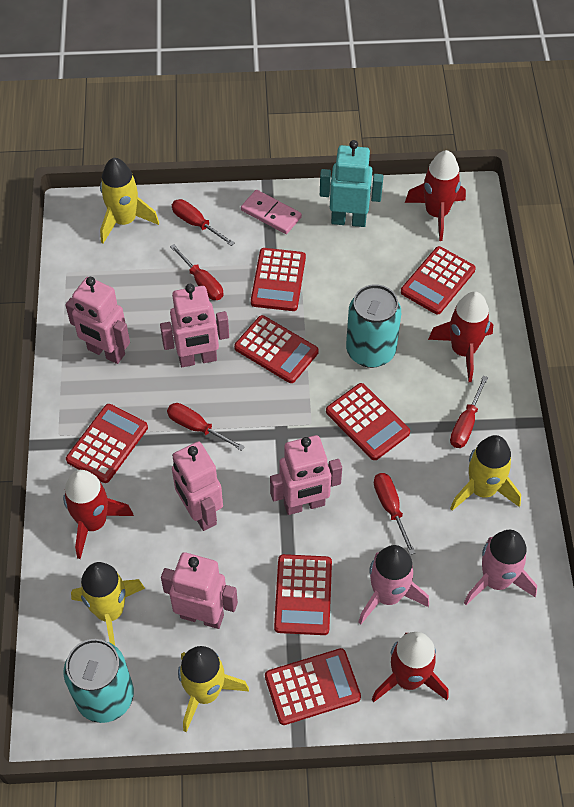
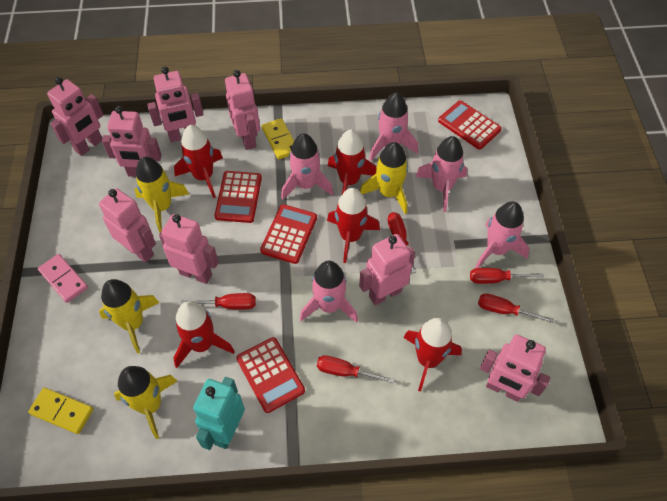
pink robot: 5 -> 8
pink rocket: 2 -> 5
red calculator: 7 -> 4
red rocket: 4 -> 5
turquoise can: 2 -> 0
yellow domino: 0 -> 2

